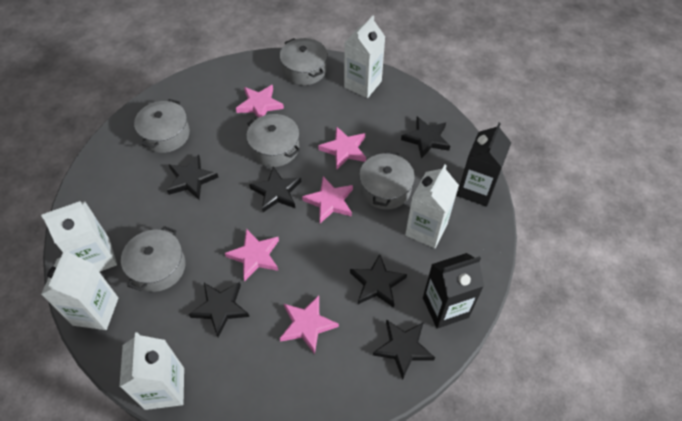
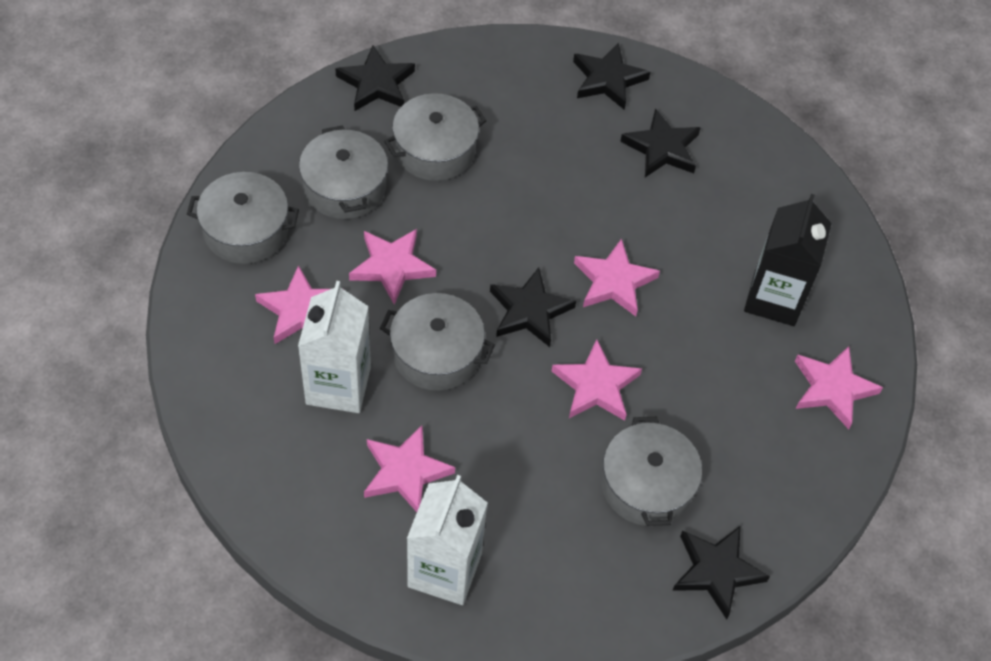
black carton: 2 -> 1
black star: 6 -> 5
pink star: 5 -> 6
white carton: 5 -> 2

